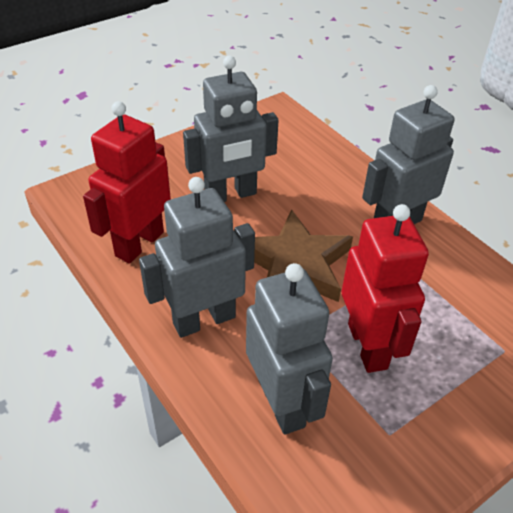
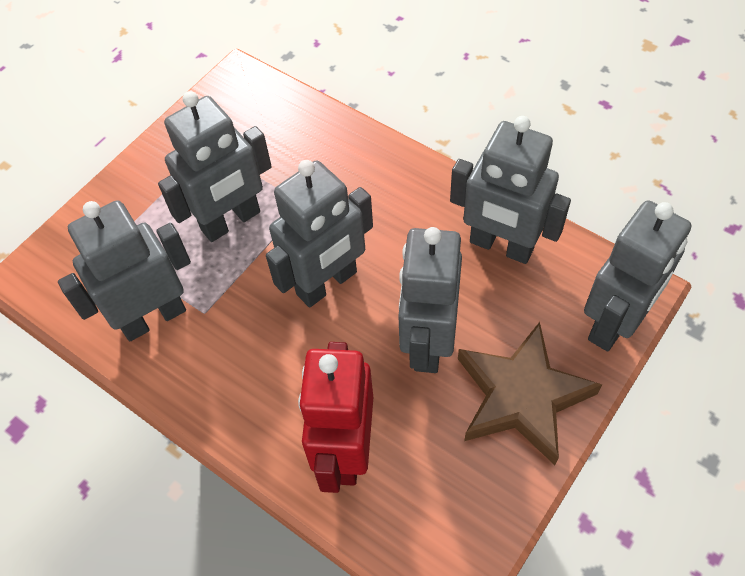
grey robot: 4 -> 6
red robot: 2 -> 1

